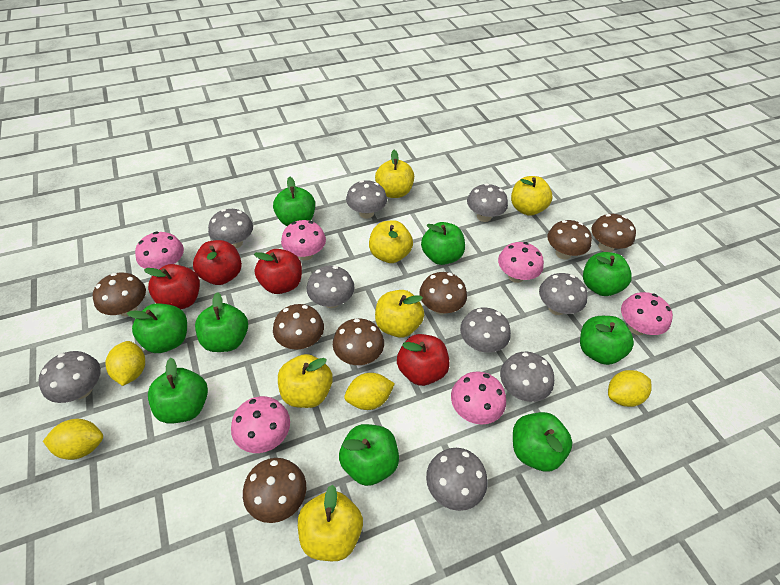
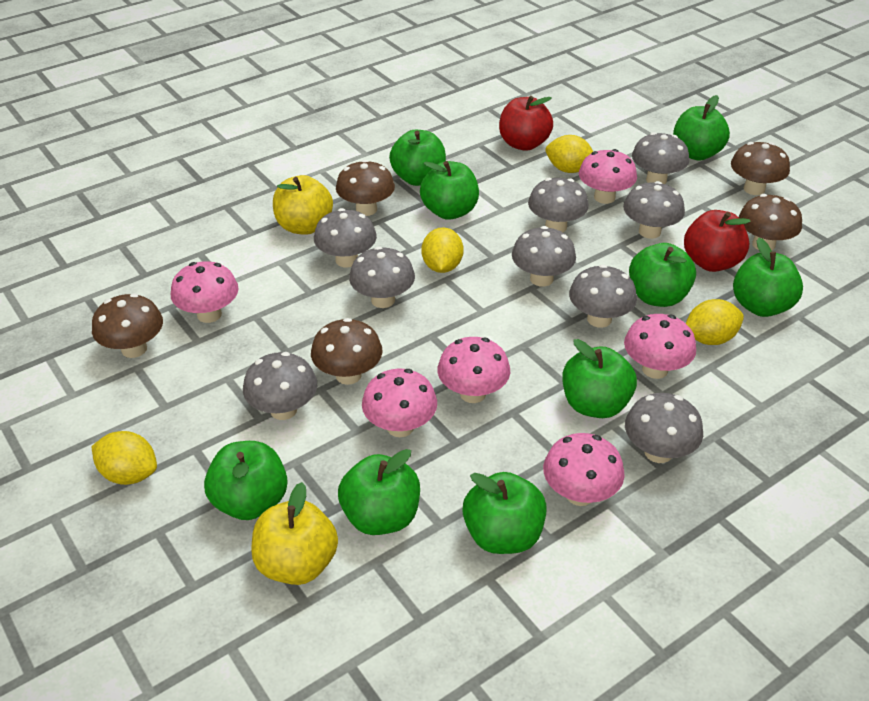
brown mushroom: 7 -> 5
red apple: 4 -> 2
yellow apple: 6 -> 2

